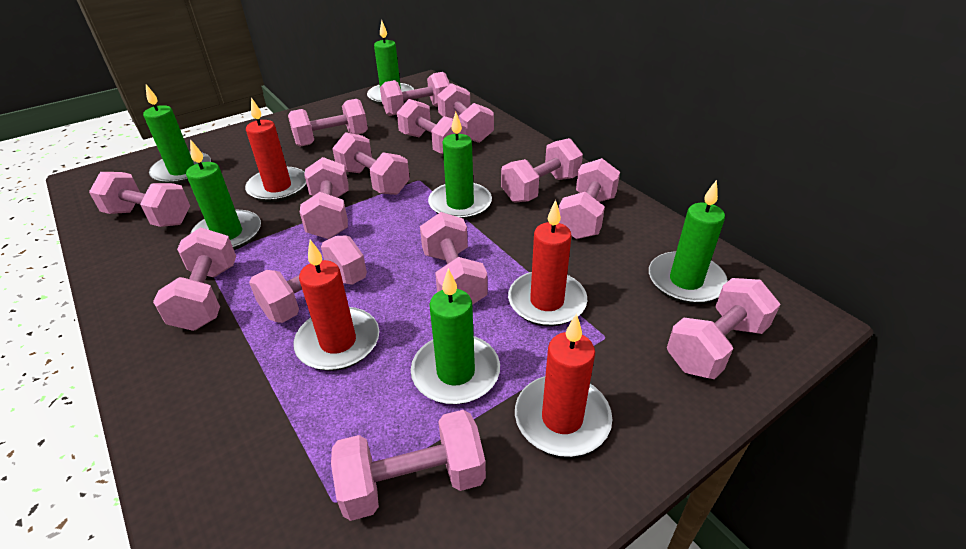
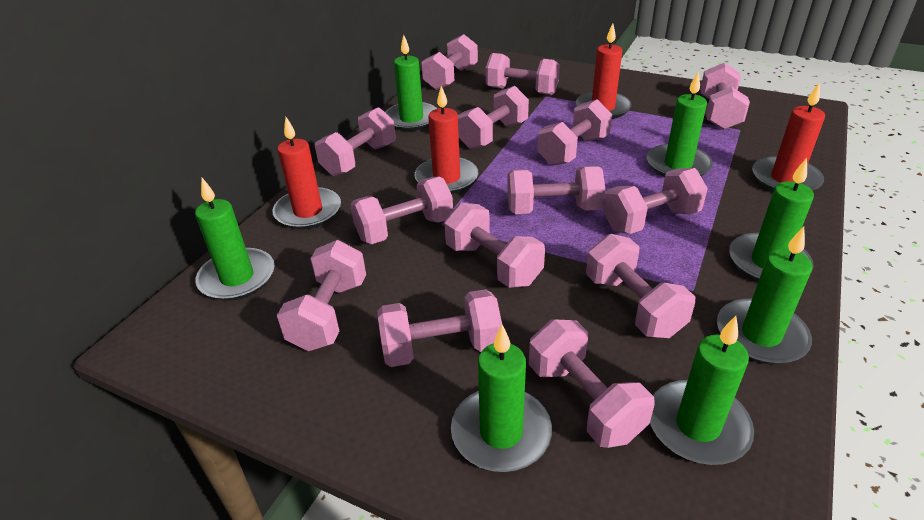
green candle: 6 -> 7

